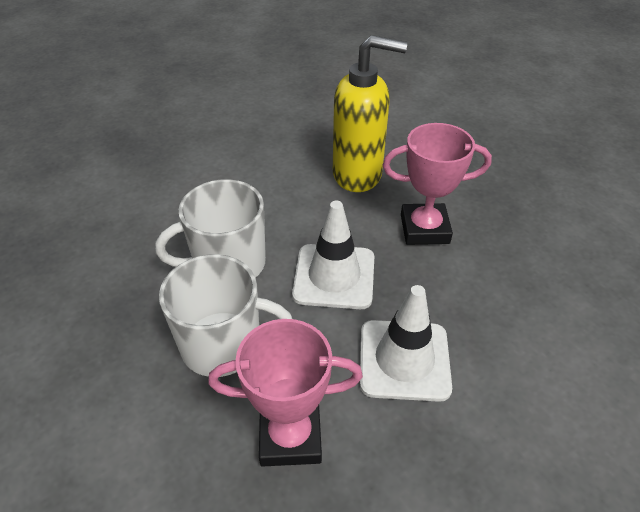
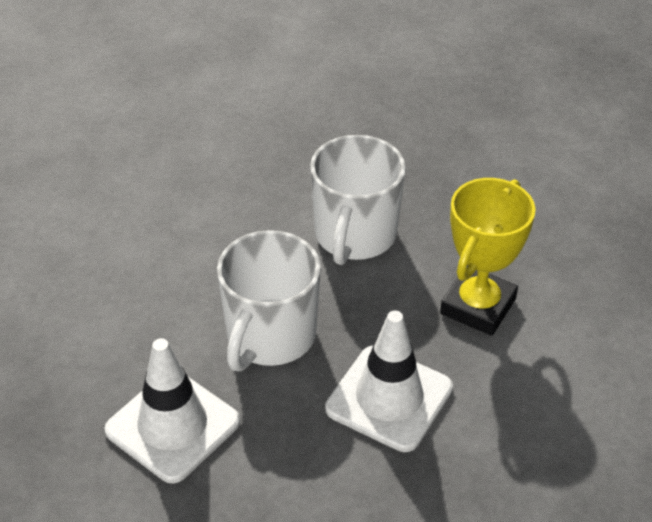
pink trophy: 2 -> 0
yellow soap dispenser: 1 -> 0
yellow trophy: 0 -> 1

